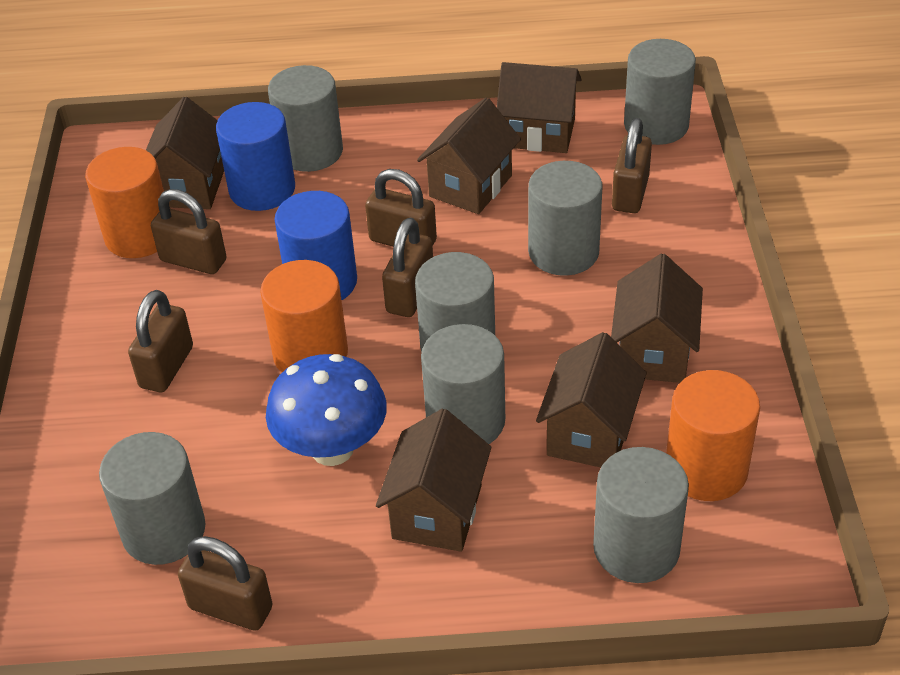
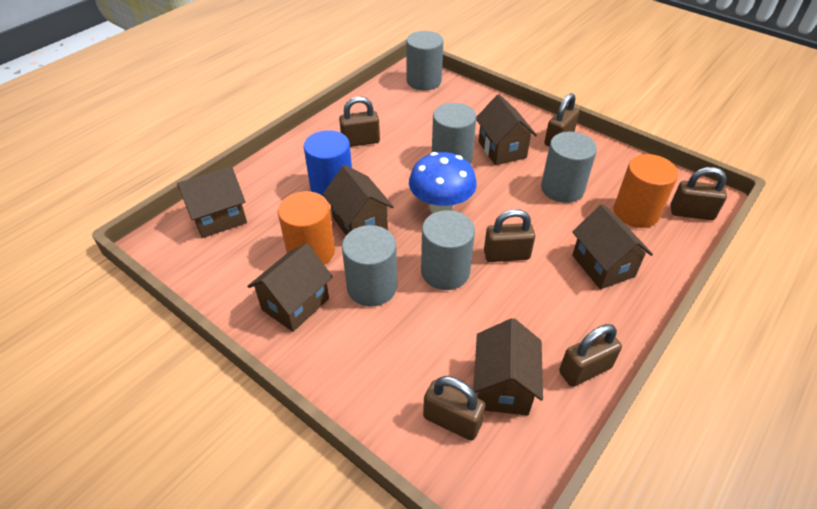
blue cylinder: 2 -> 1
grey cylinder: 7 -> 5
orange cylinder: 3 -> 2

